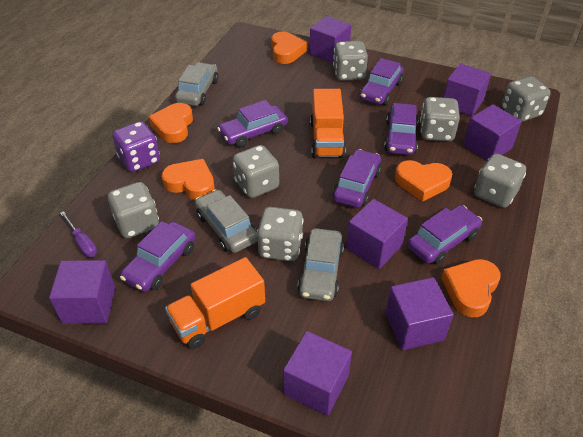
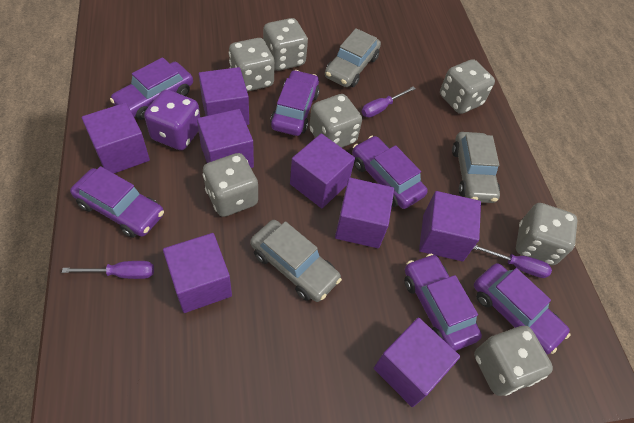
orange heart: 5 -> 0
orange truck: 2 -> 0
purple cube: 7 -> 8
purple screwdriver: 1 -> 3

